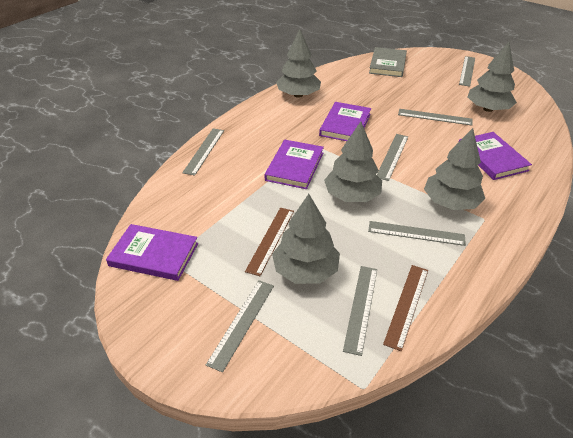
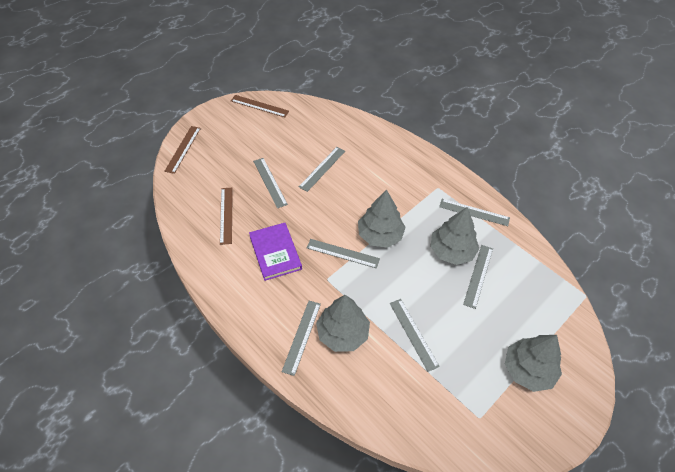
brown ruler: 2 -> 3
grey book: 1 -> 0
grey tree: 5 -> 4
purple book: 4 -> 1

